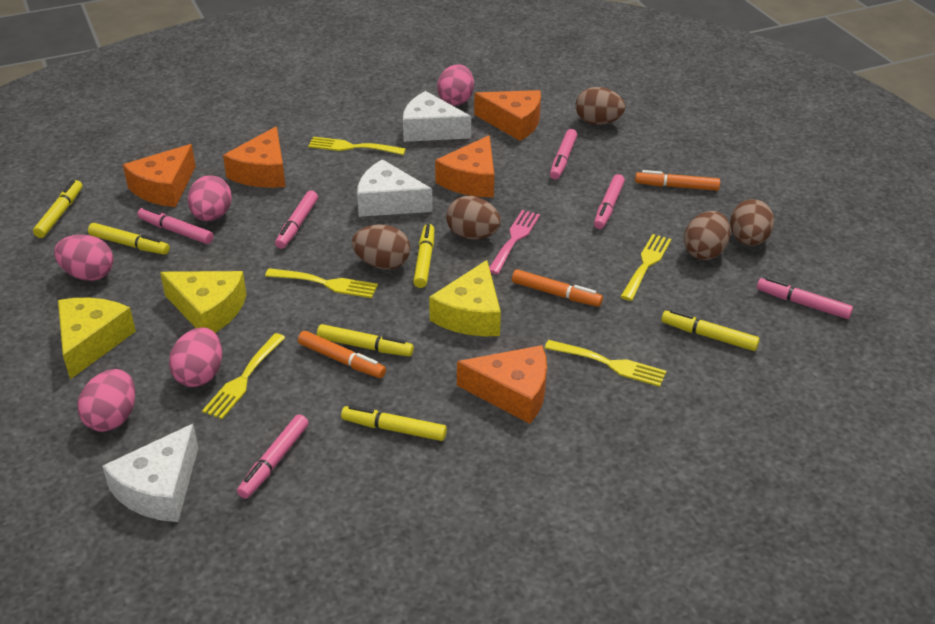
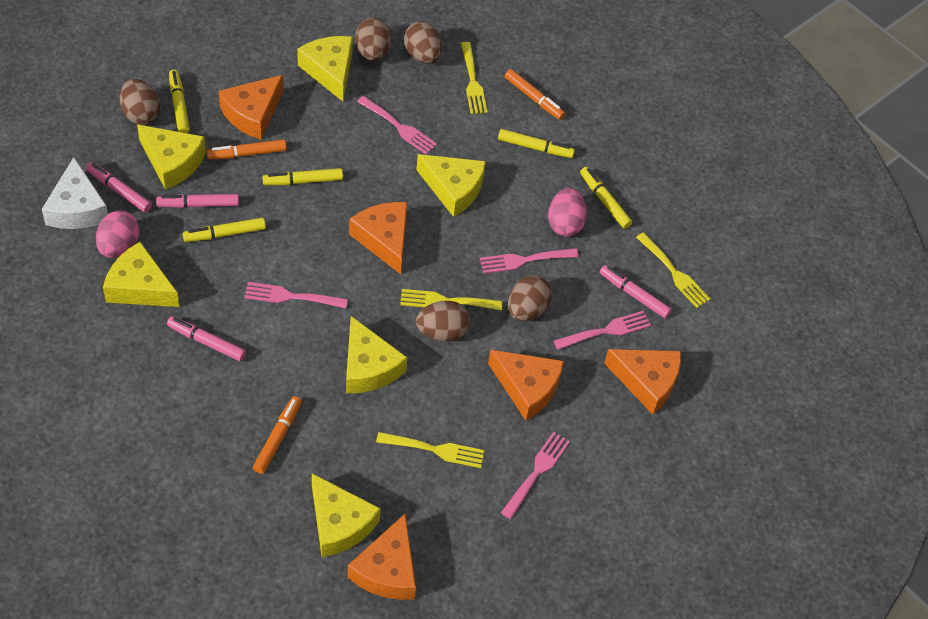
pink egg: 5 -> 2
pink fork: 1 -> 5
pink marker: 6 -> 4
white cheese: 3 -> 1
yellow cheese: 3 -> 6
yellow fork: 5 -> 4
yellow marker: 6 -> 5

